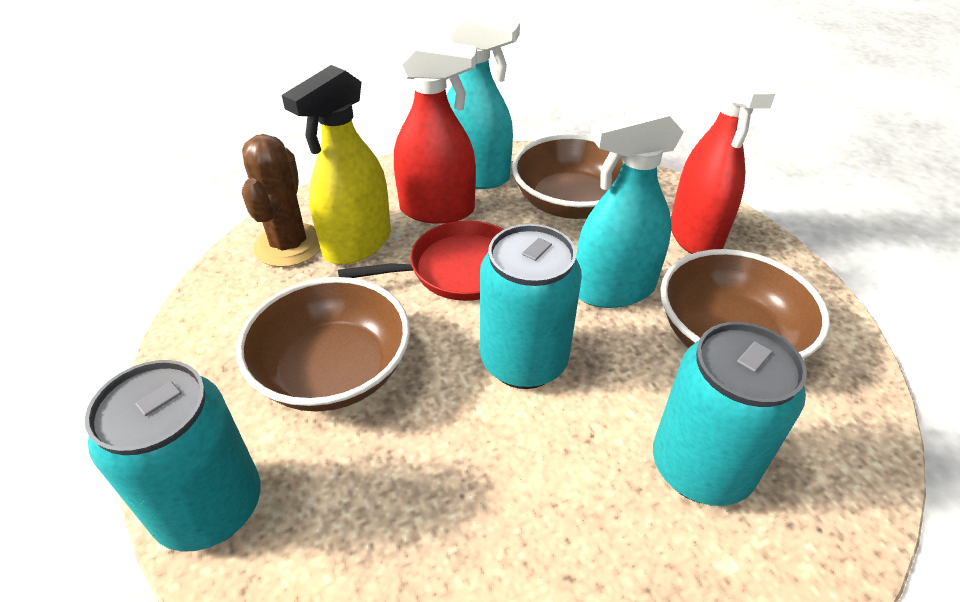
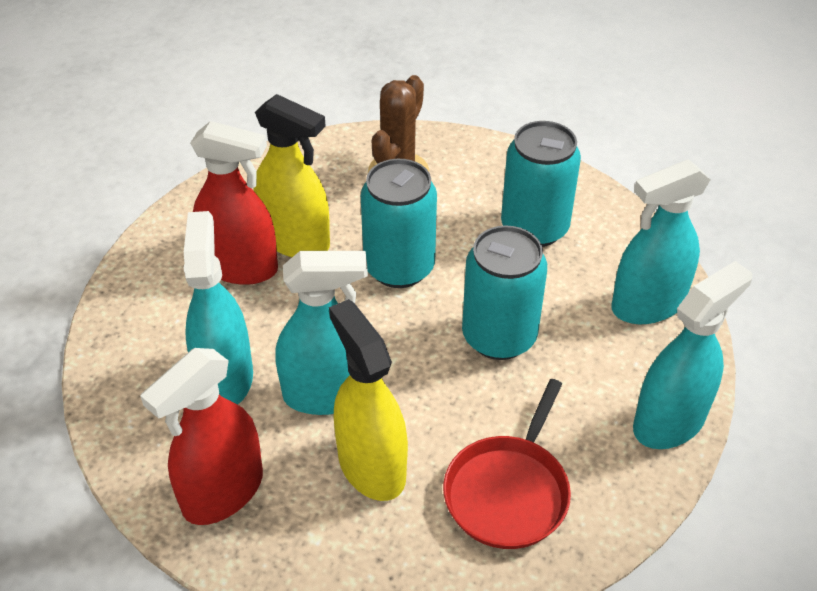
brown bowl: 3 -> 0
turquoise spray bottle: 2 -> 4
yellow spray bottle: 1 -> 2

